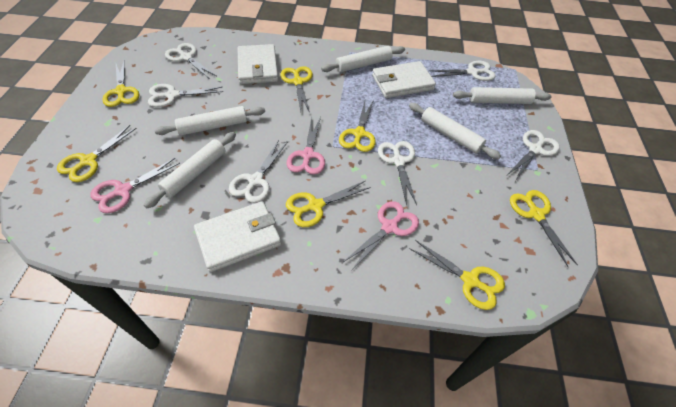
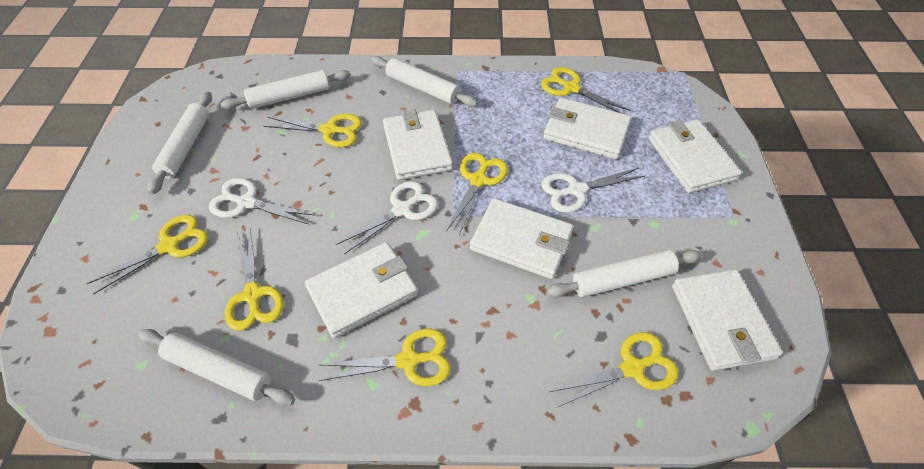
pink scissors: 3 -> 0
white scissors: 6 -> 3
white wallet: 3 -> 6

